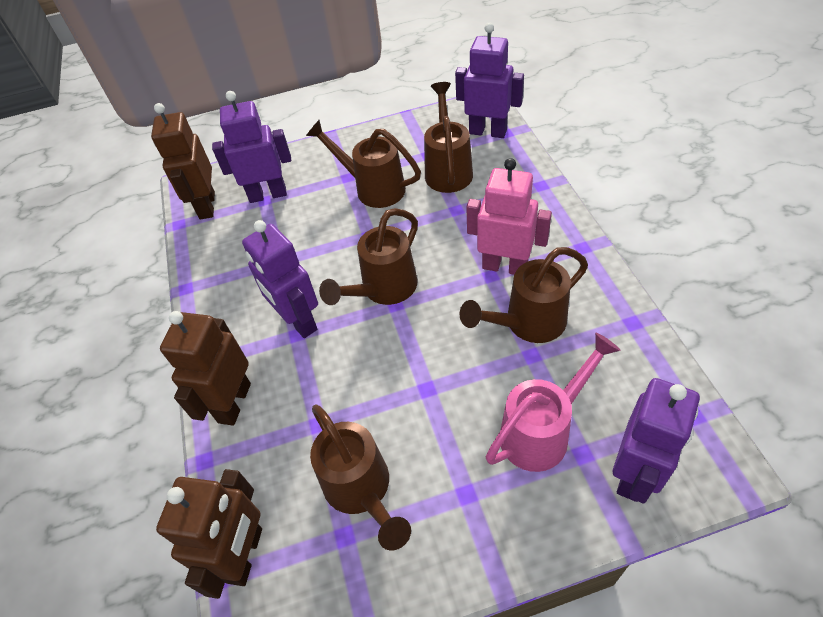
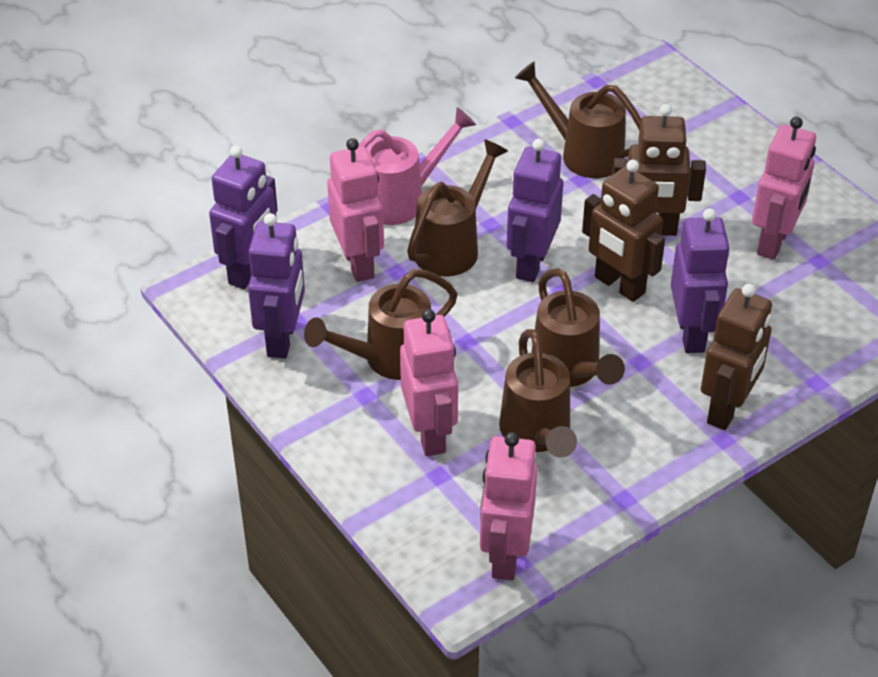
pink robot: 1 -> 4

